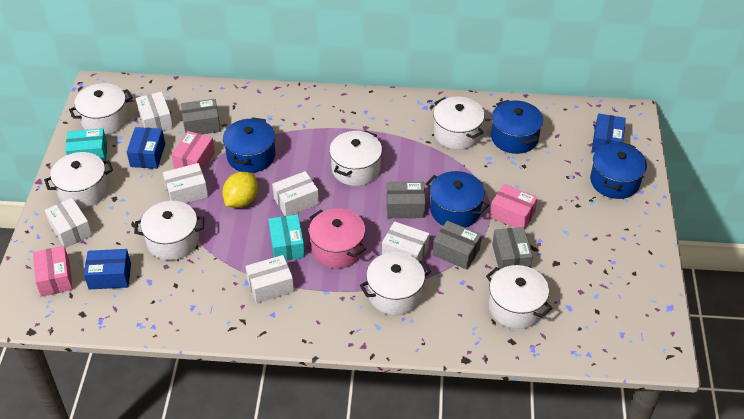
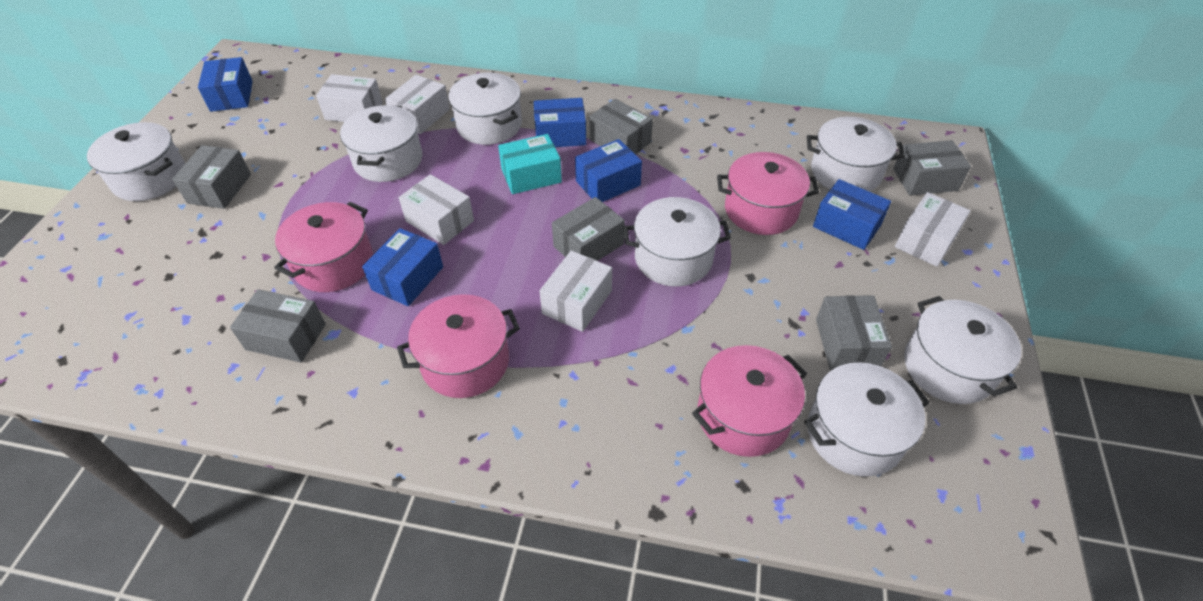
blue box: 3 -> 5
blue pot: 4 -> 0
grey box: 4 -> 6
pink box: 3 -> 0
pink pot: 1 -> 4
turquoise box: 2 -> 1
white box: 6 -> 5
yellow lemon: 1 -> 0

